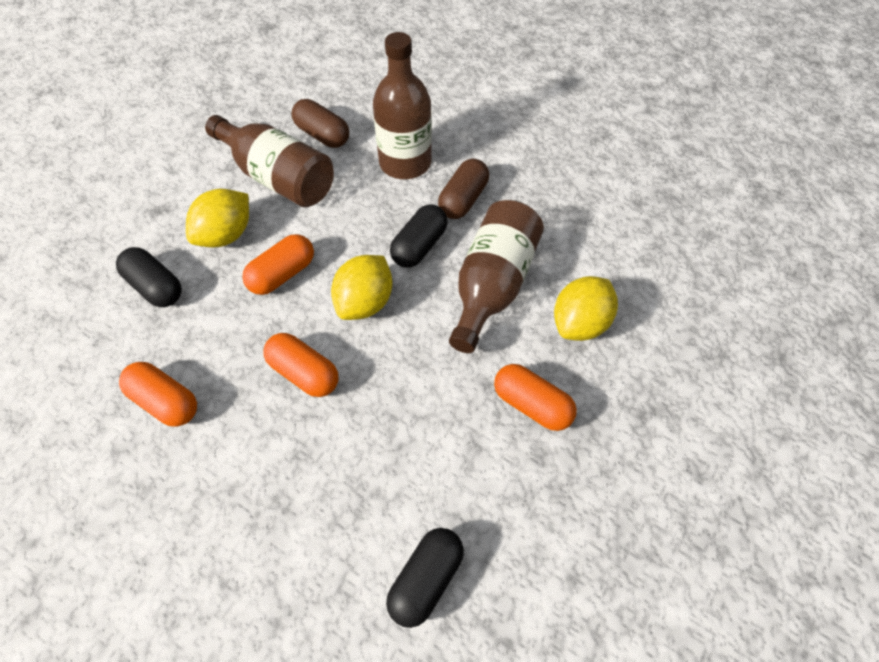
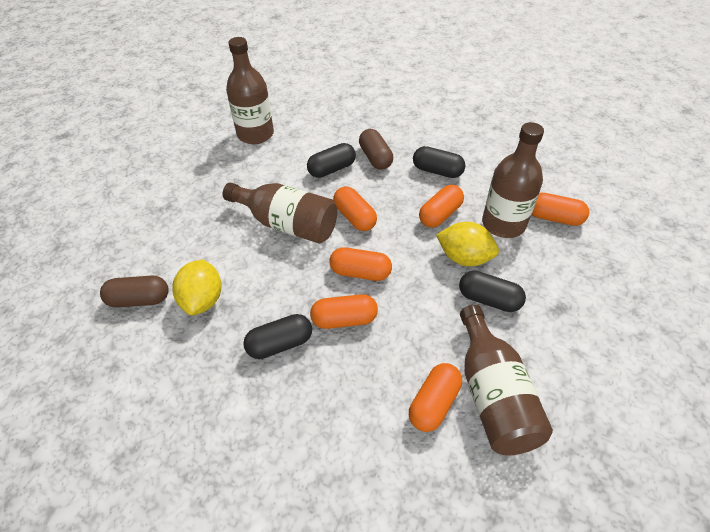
black capsule: 3 -> 4
brown bottle: 3 -> 4
orange capsule: 4 -> 6
yellow lemon: 3 -> 2

